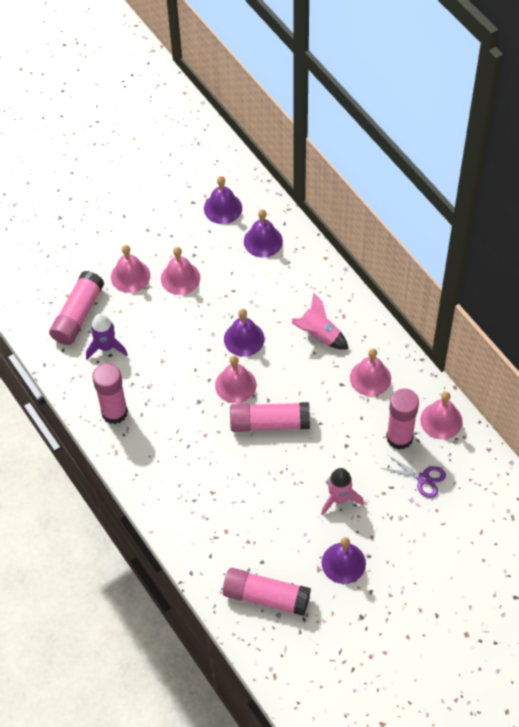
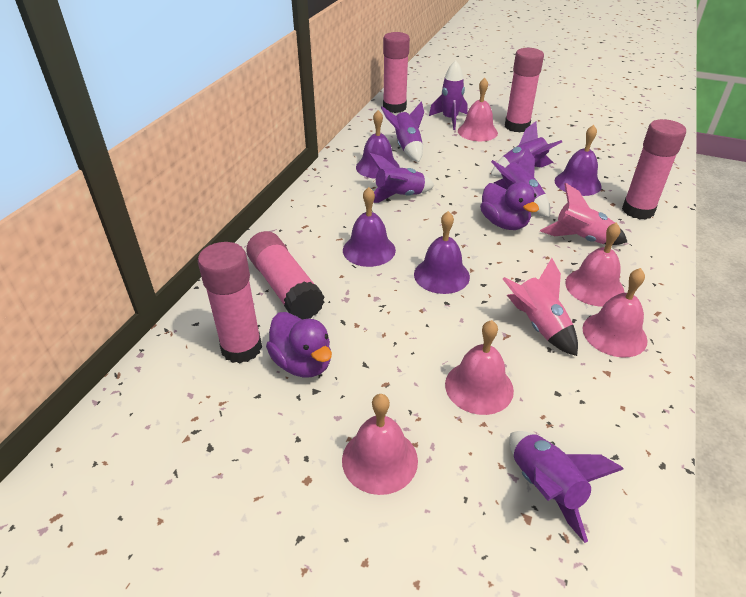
purple duck: 0 -> 2
purple rocket: 1 -> 6
purple scissors: 1 -> 0

